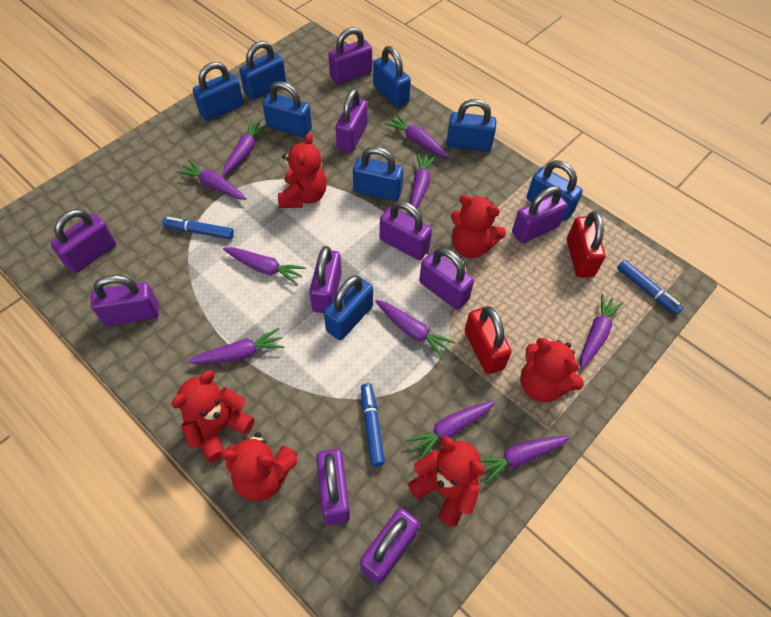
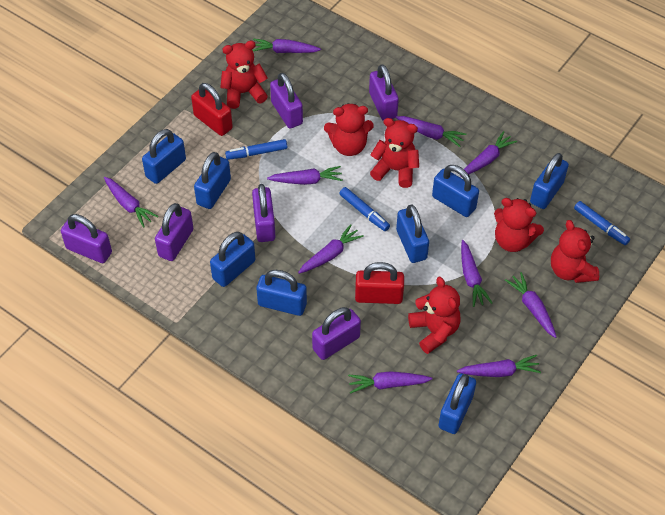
purple padlock: 10 -> 6

